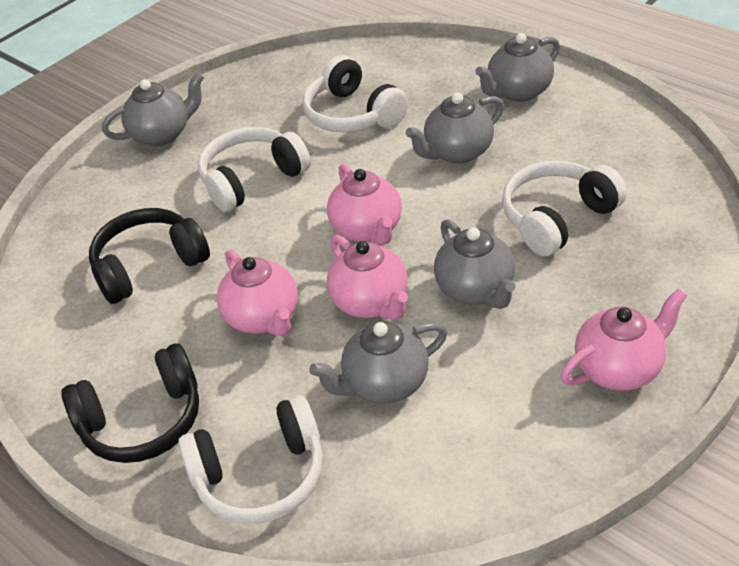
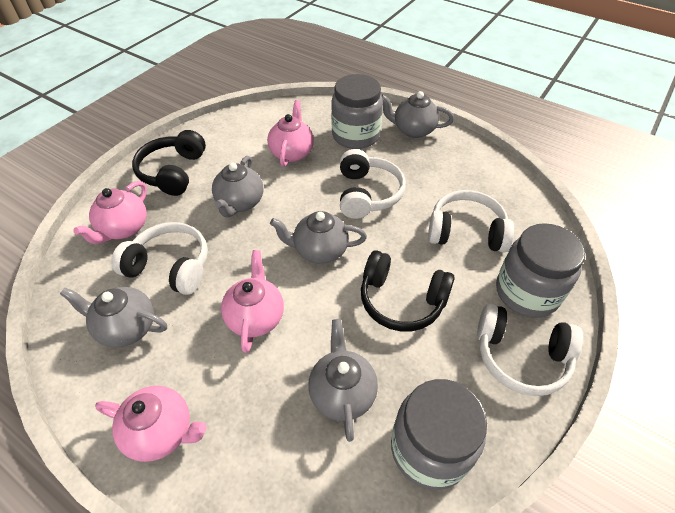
grey jar: 0 -> 3

